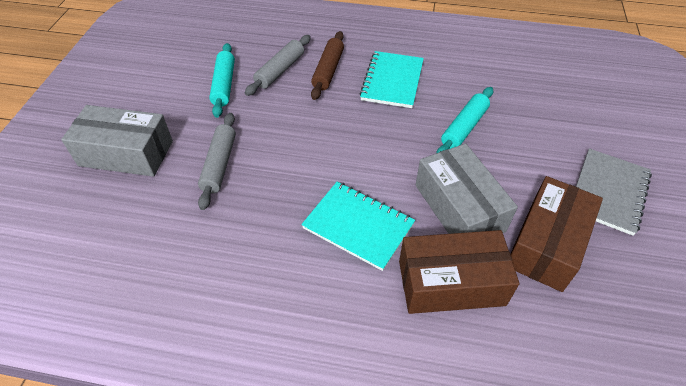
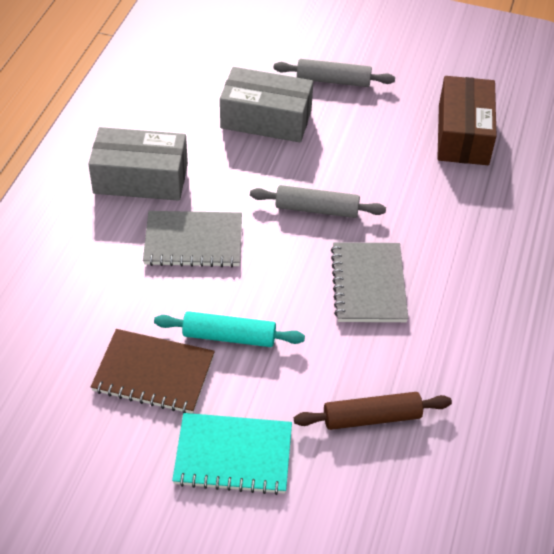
brown box: 2 -> 1
brown notebook: 0 -> 1
grey notebook: 1 -> 2
turquoise notebook: 2 -> 1
turquoise rolling pin: 2 -> 1

